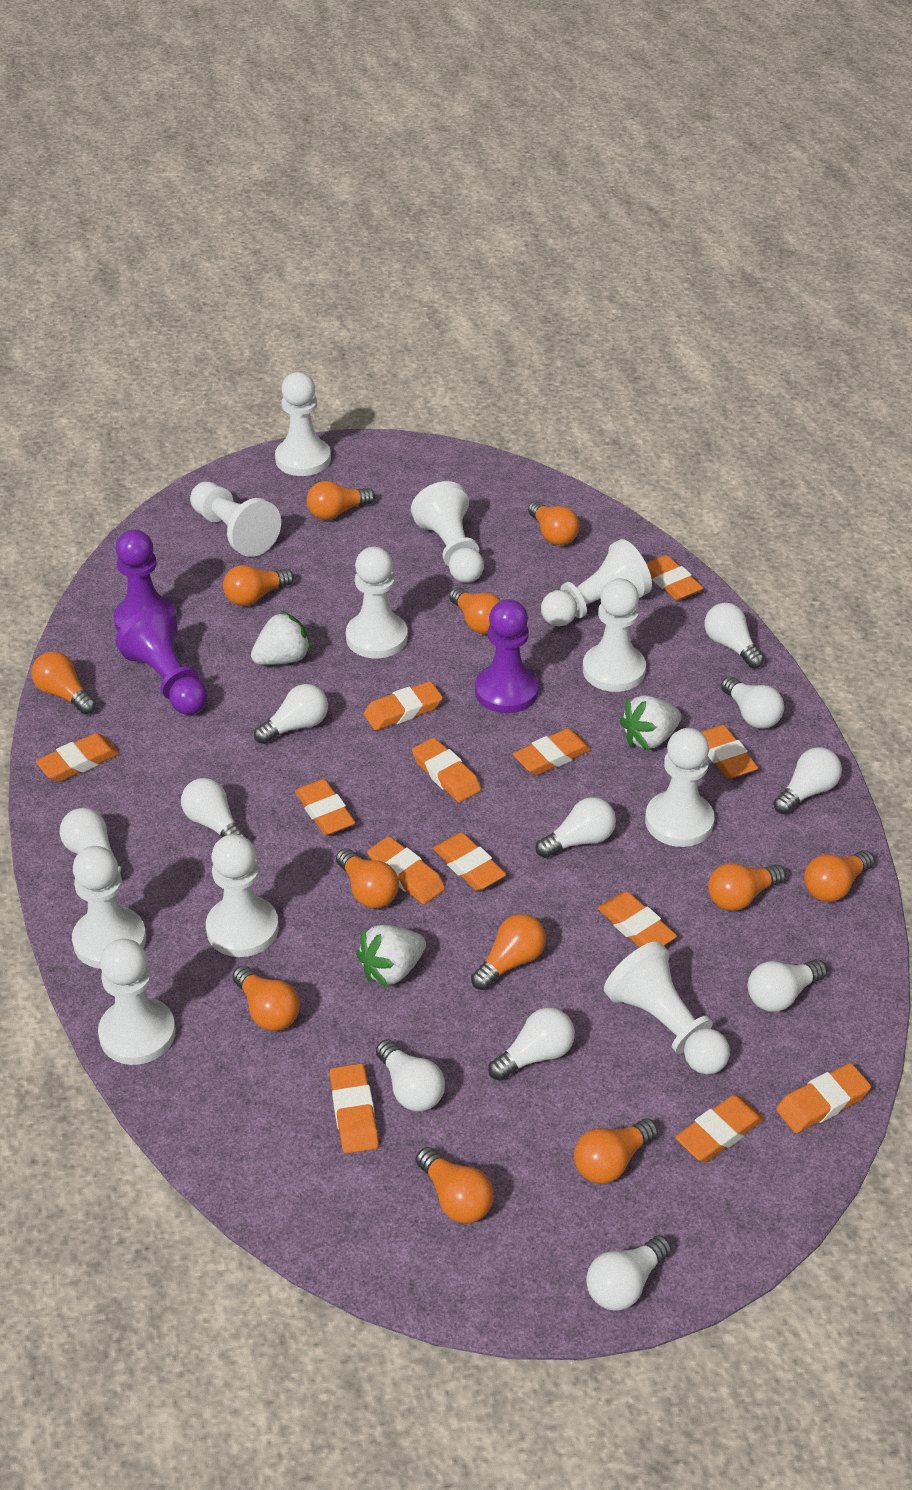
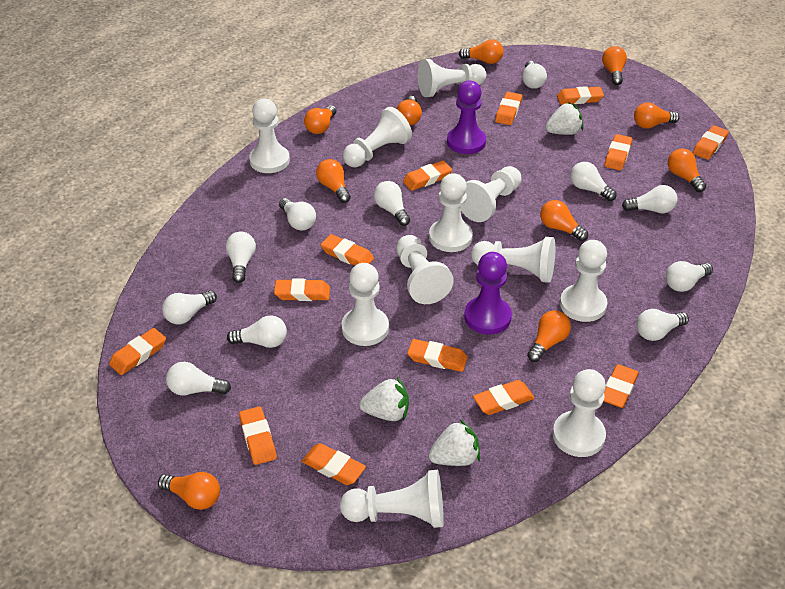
orange light bulb: 12 -> 10
purple pawn: 3 -> 2

